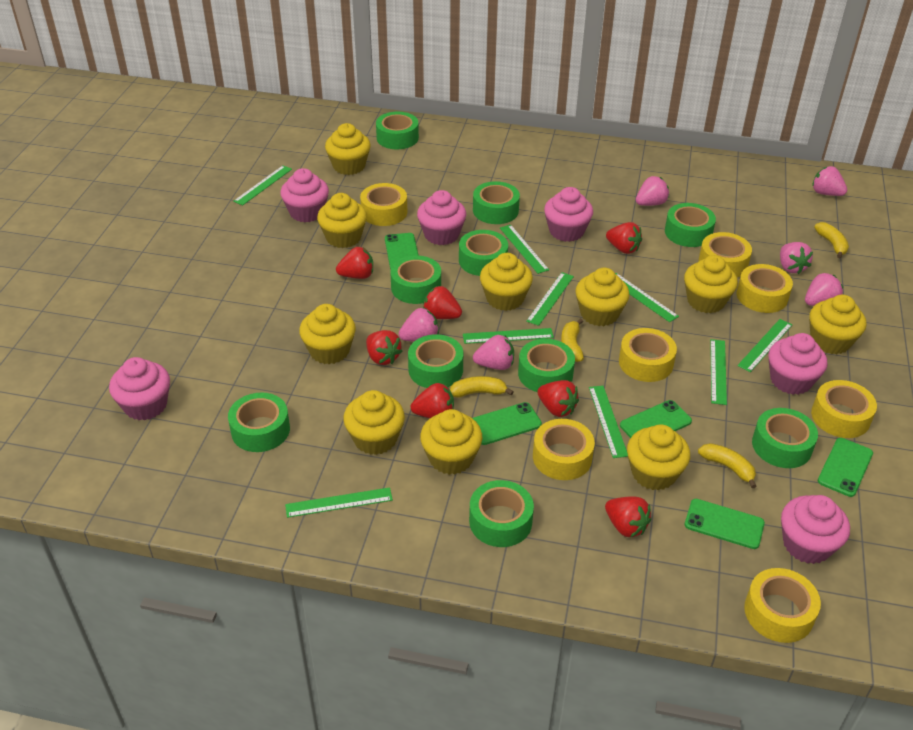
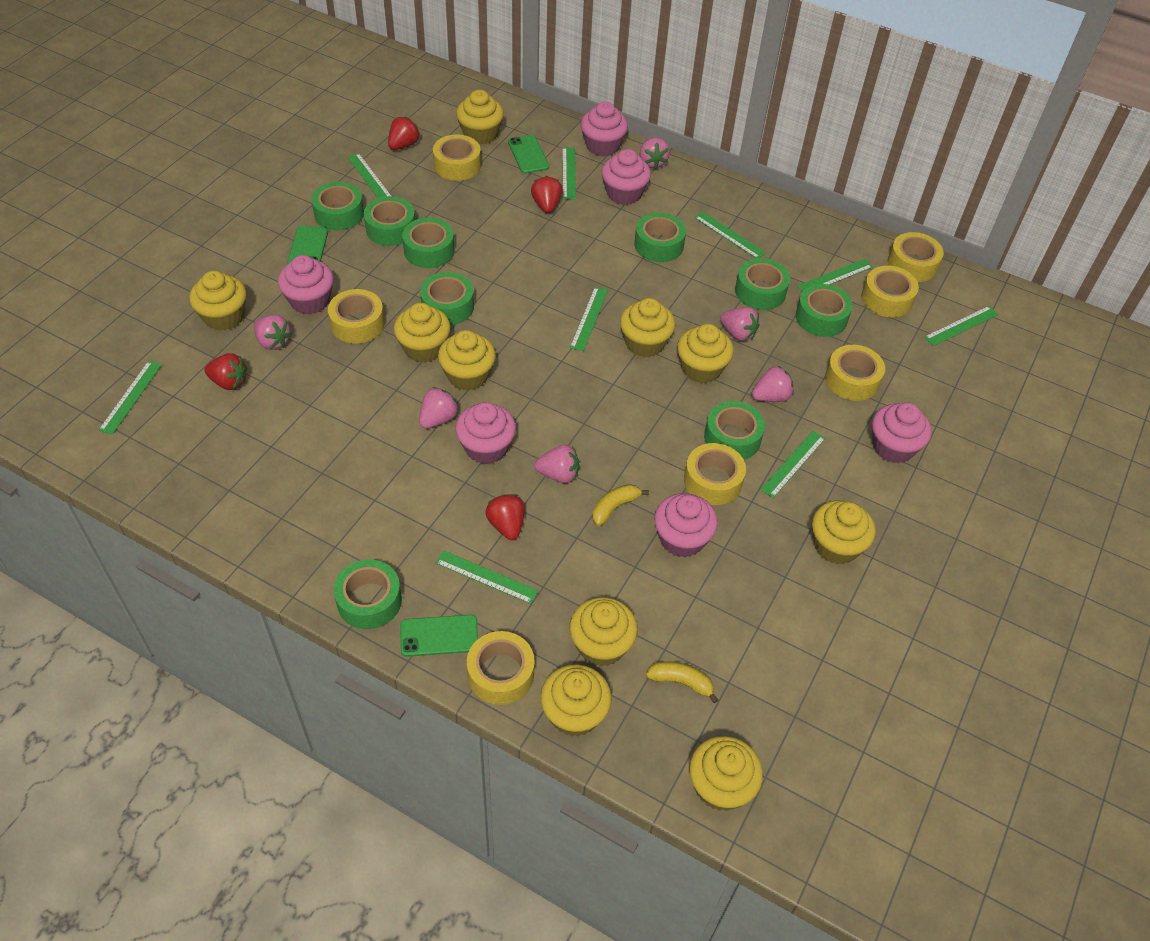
green phone: 5 -> 3
green tape: 10 -> 9
red strawberry: 7 -> 4
yellow banana: 4 -> 2

